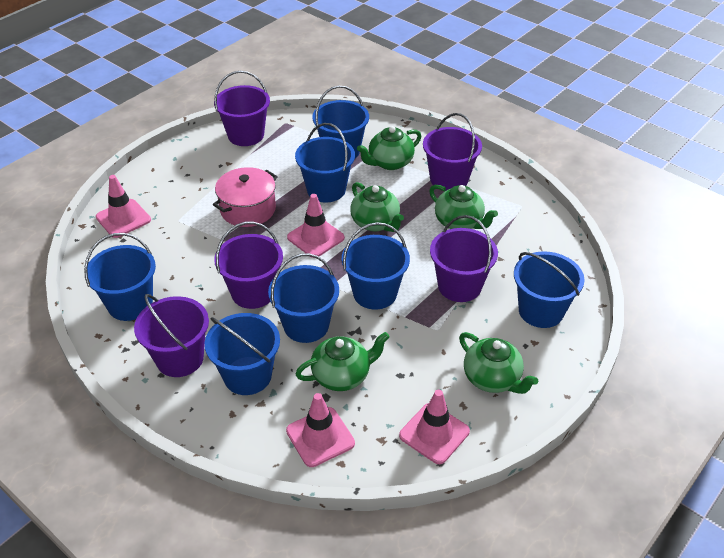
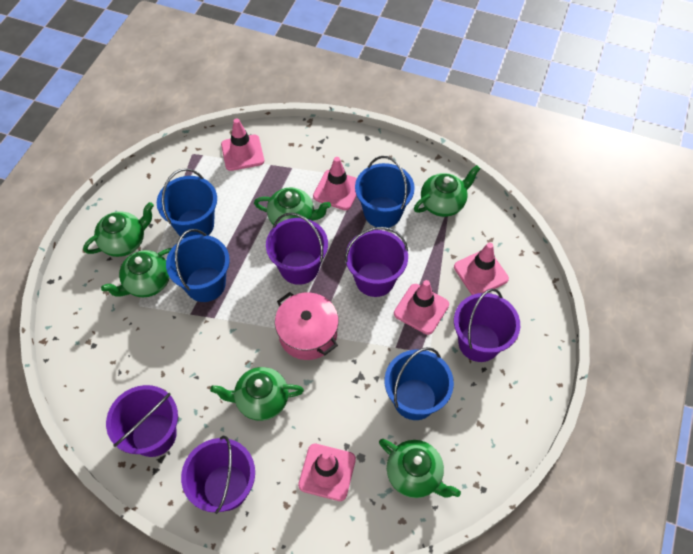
blue bucket: 7 -> 4
green teapot: 5 -> 6
pink traffic cone: 4 -> 5

